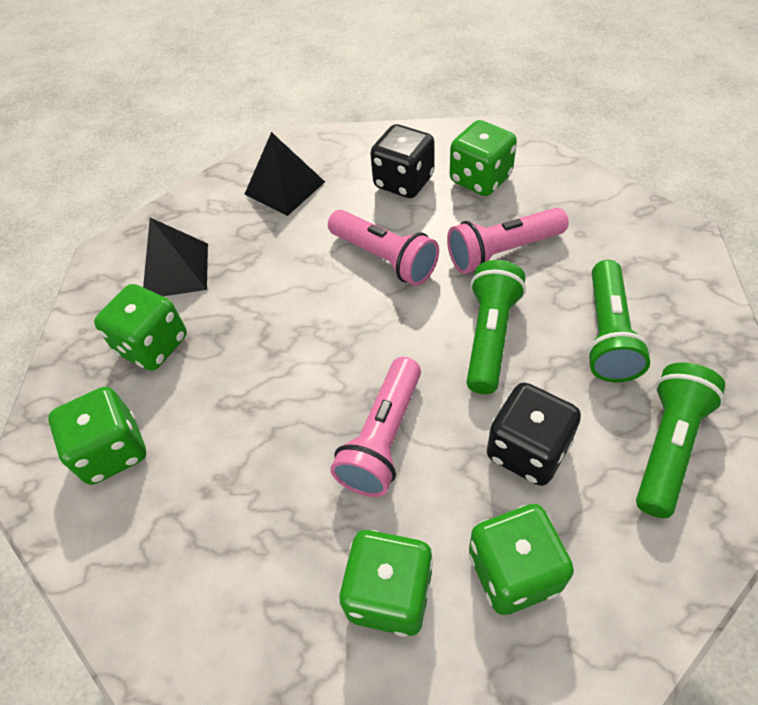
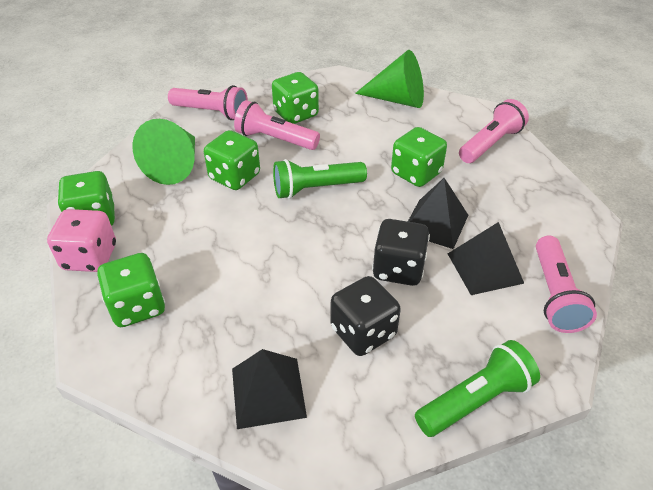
black pyramid: 2 -> 3
green cone: 0 -> 2
green flashlight: 3 -> 2
pink dice: 0 -> 1
pink flashlight: 3 -> 4

